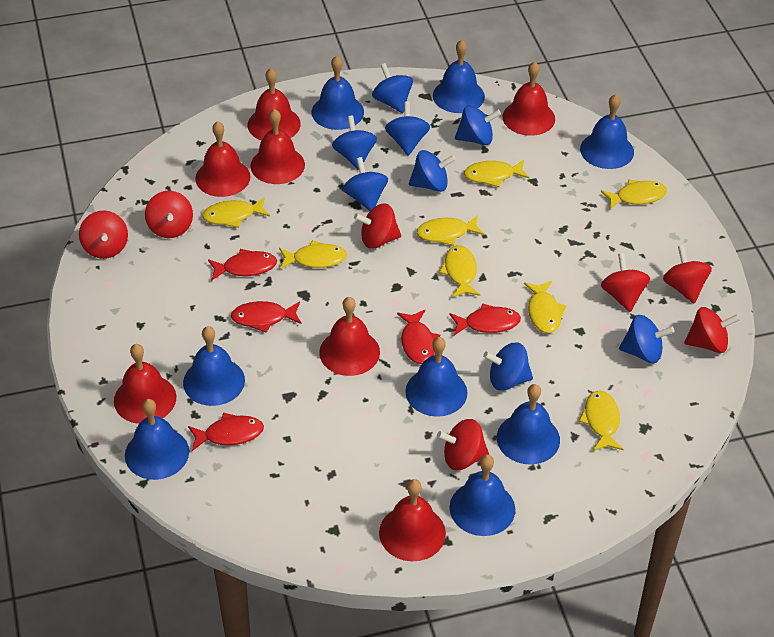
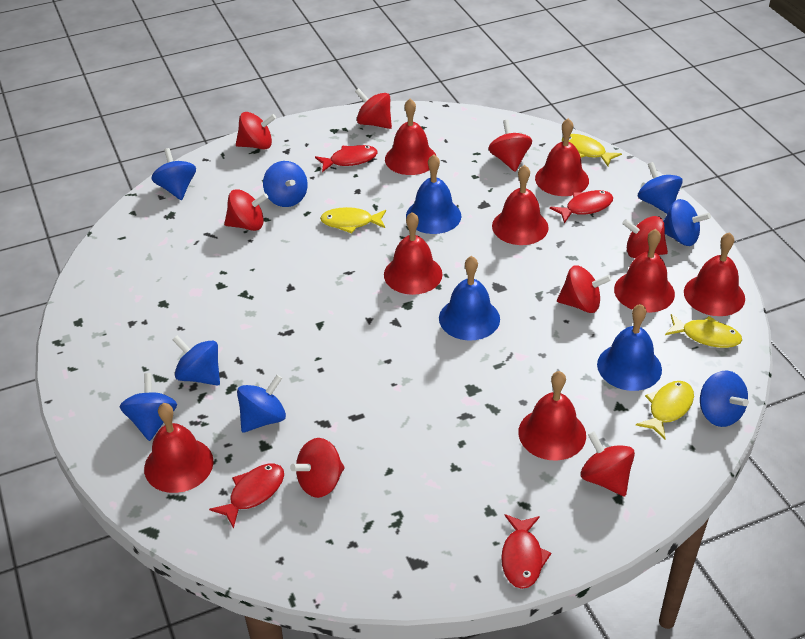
blue bell: 8 -> 3
red bell: 7 -> 8
red fish: 5 -> 4
red spinning top: 7 -> 8
yellow fish: 8 -> 4

